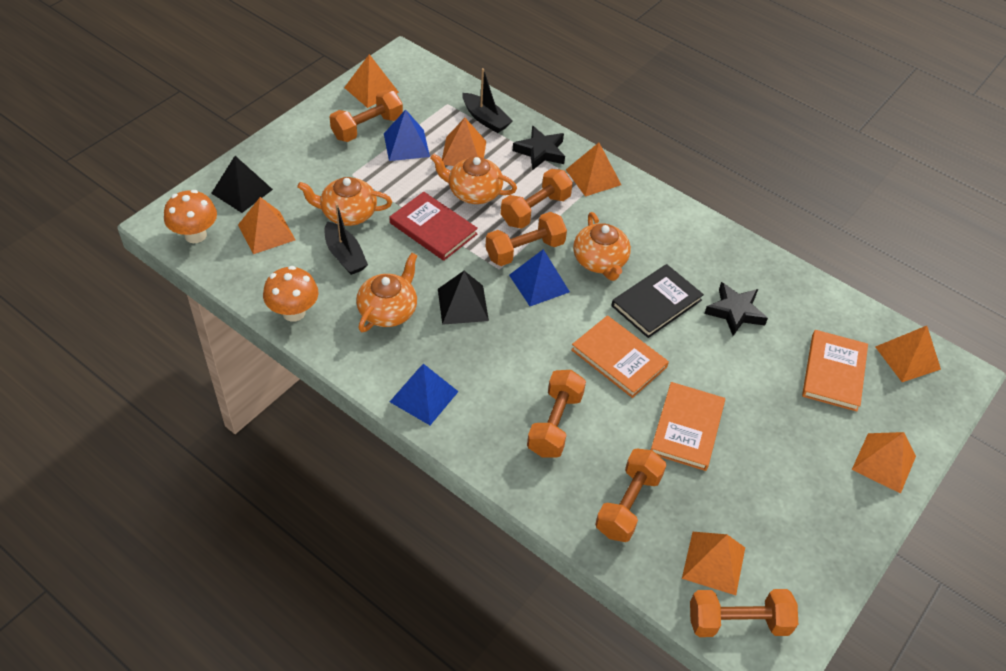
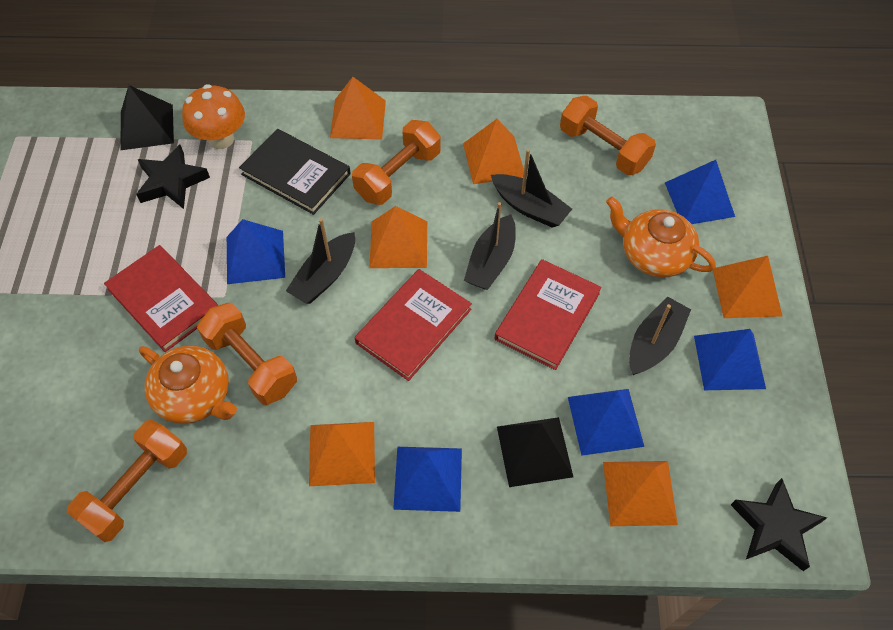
black boat: 2 -> 4
blue pyramid: 3 -> 5
orange book: 3 -> 0
orange dumbbell: 6 -> 4
orange mushroom: 2 -> 1
orange pyramid: 7 -> 6
orange teapot: 4 -> 2
red book: 1 -> 3

